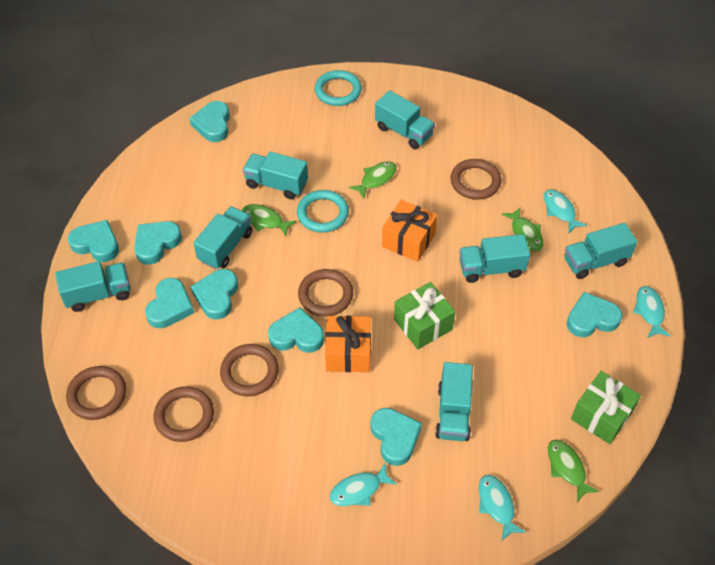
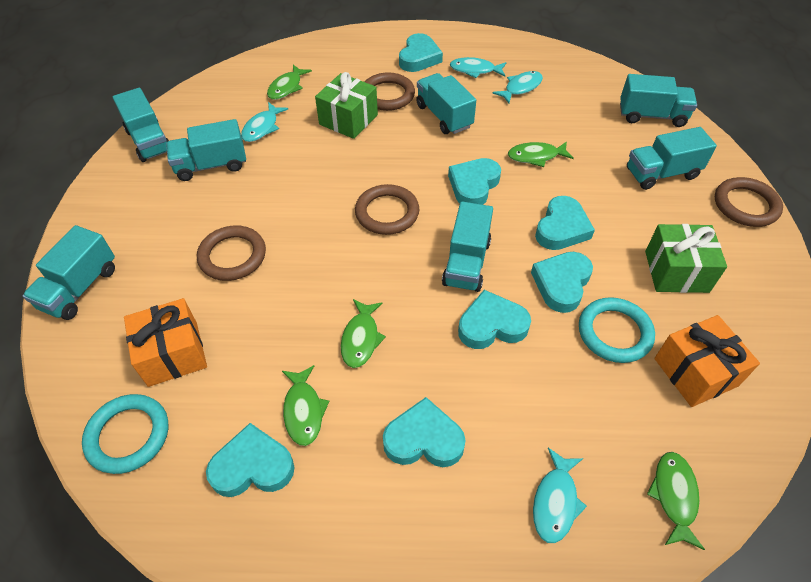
brown ring: 5 -> 4
green fish: 4 -> 5
turquoise heart: 8 -> 7

